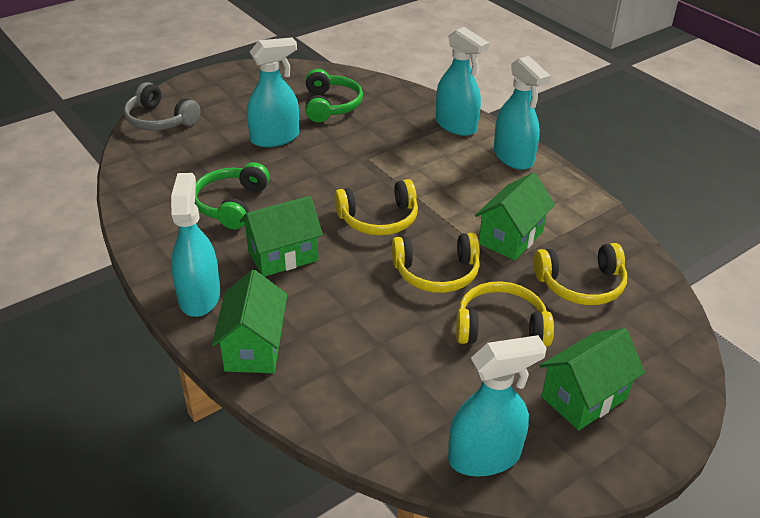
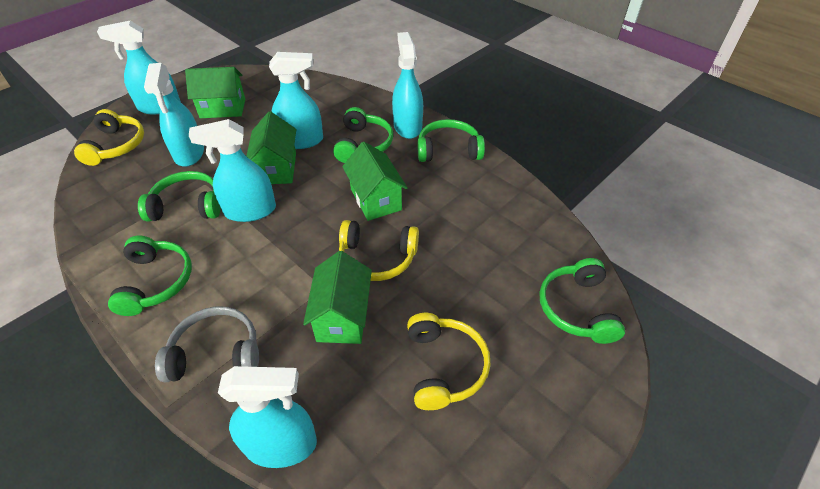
green headphones: 2 -> 5
turquoise spray bottle: 5 -> 6
yellow headphones: 4 -> 3

